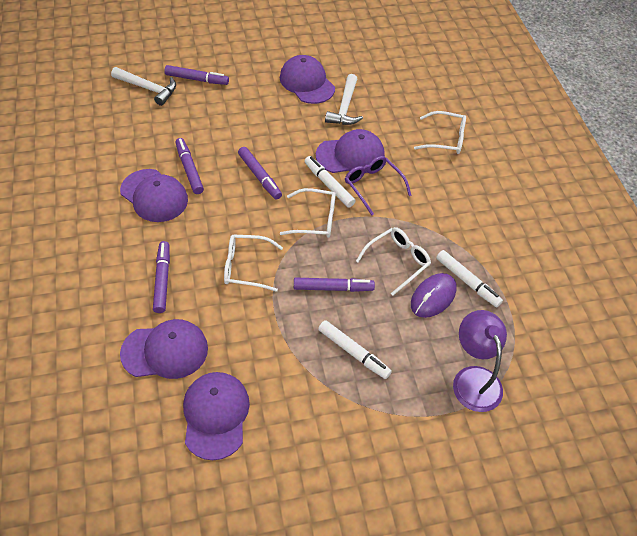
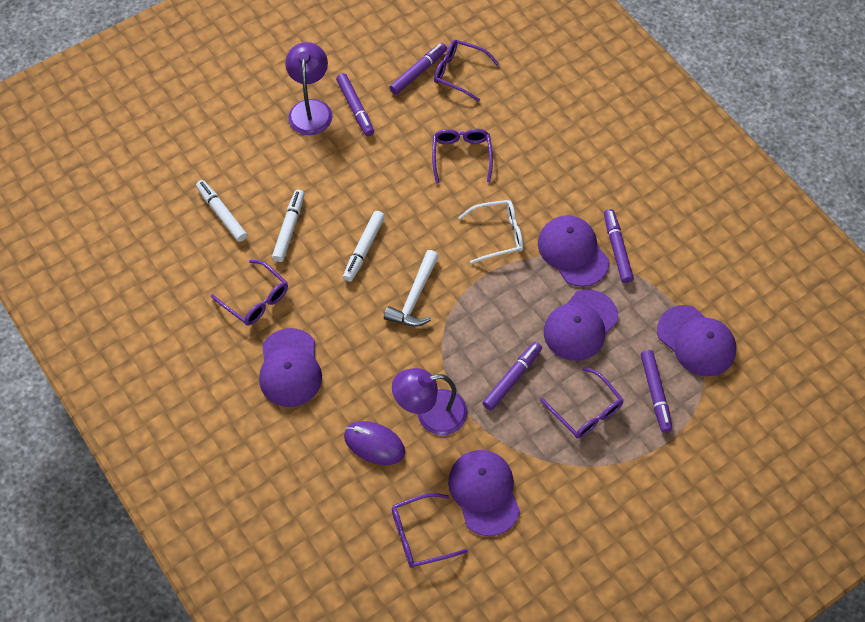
purple glasses: 1 -> 5
purple lamp: 1 -> 2
white glasses: 4 -> 1
white hammer: 2 -> 1

